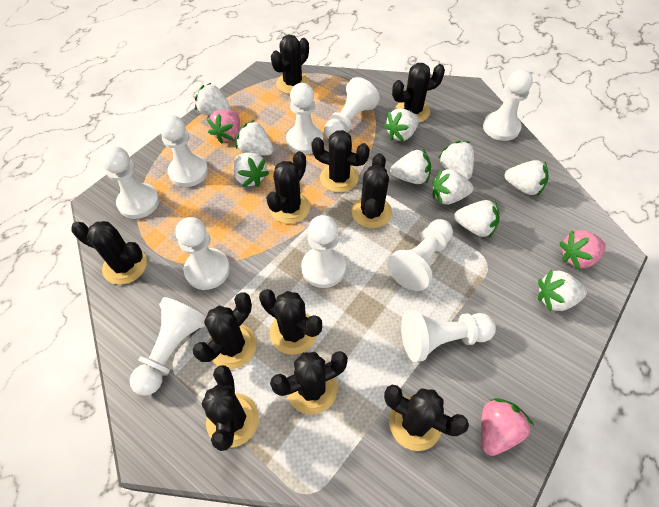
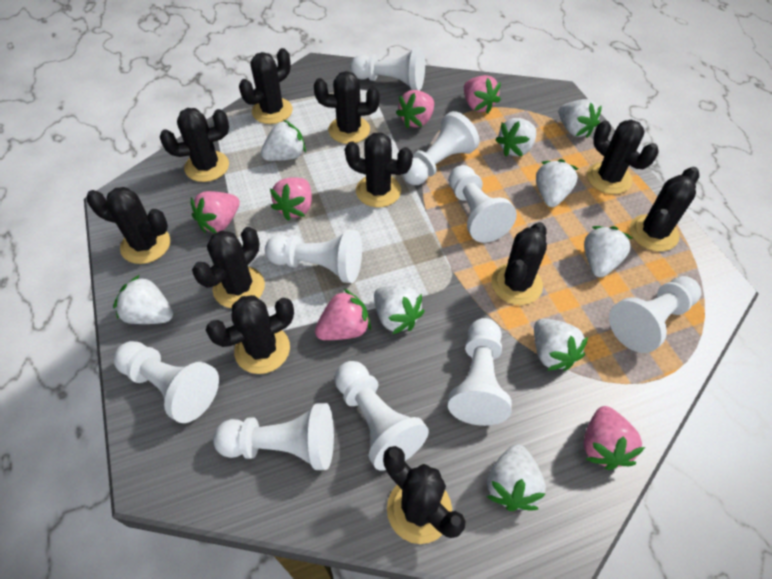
pink strawberry: 3 -> 6
white pawn: 10 -> 9
white strawberry: 10 -> 9

